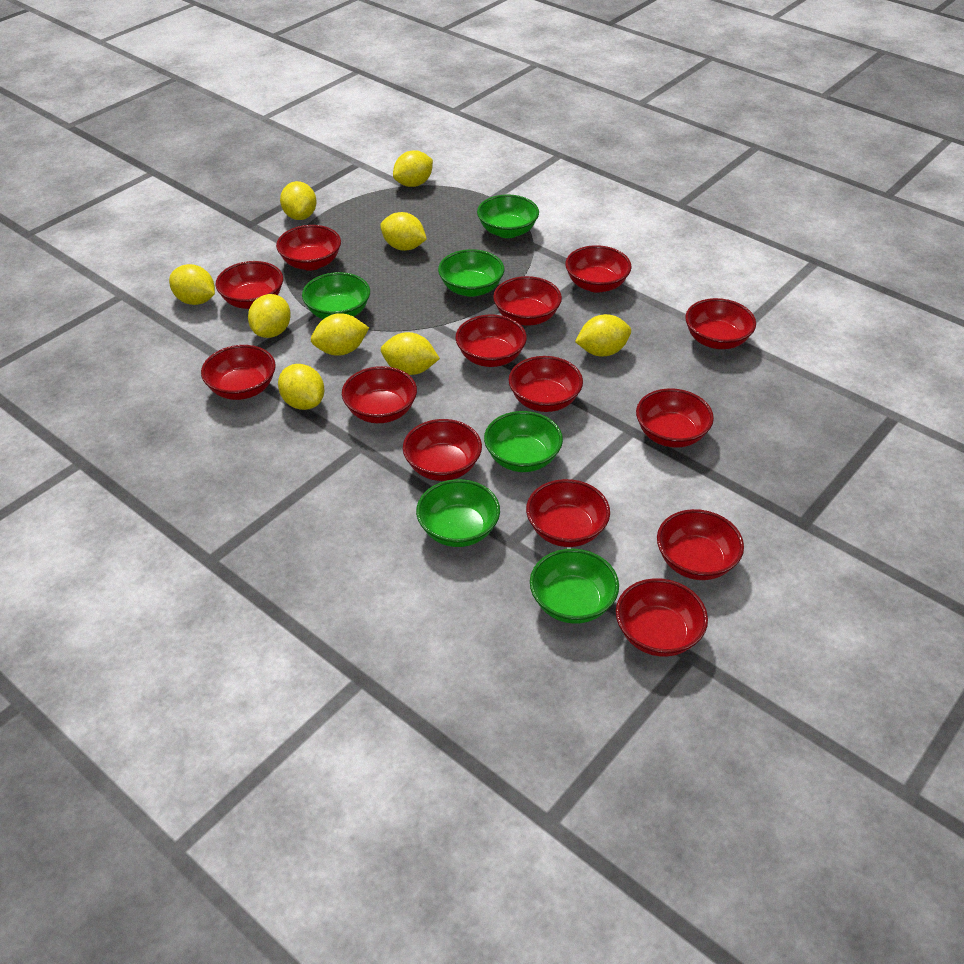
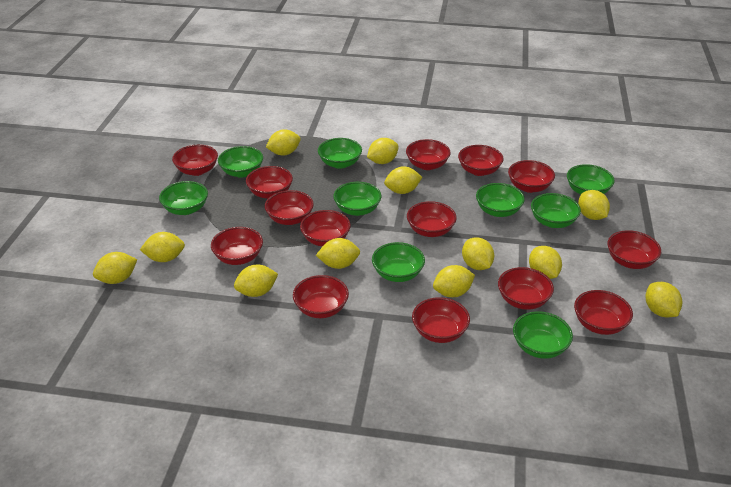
green bowl: 6 -> 9
yellow lemon: 9 -> 12

